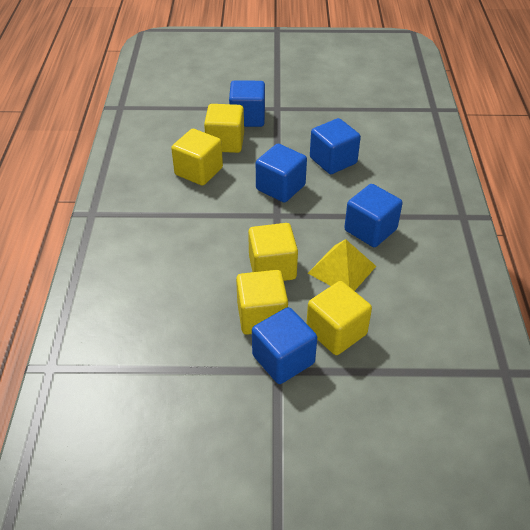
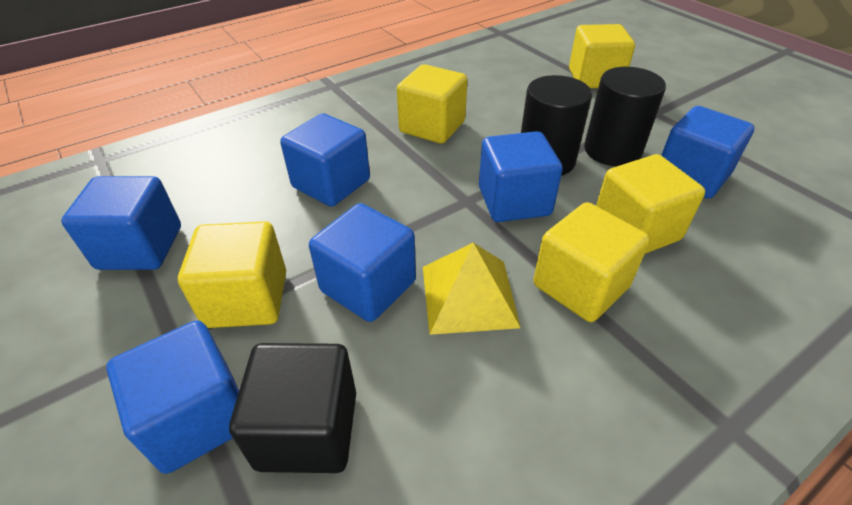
black cube: 0 -> 1
black cylinder: 0 -> 2
blue cube: 5 -> 6

